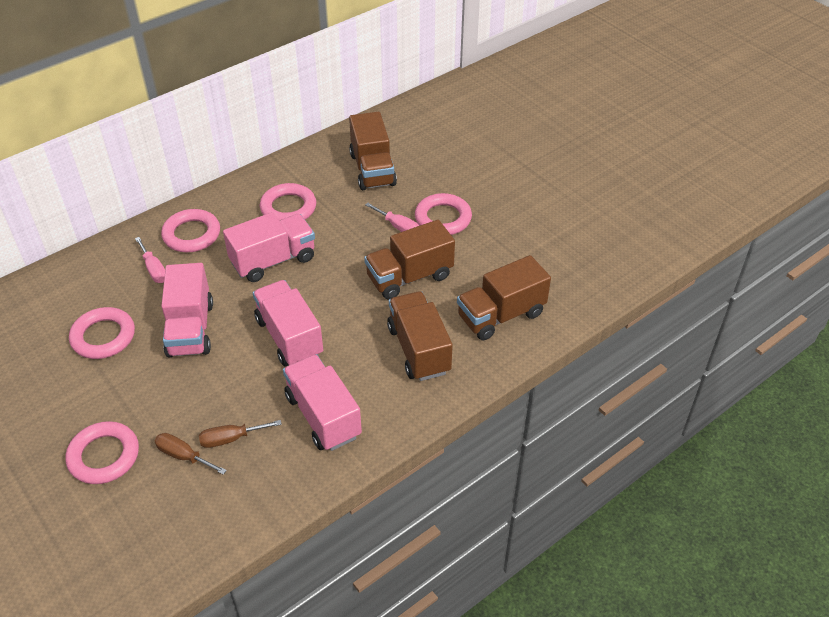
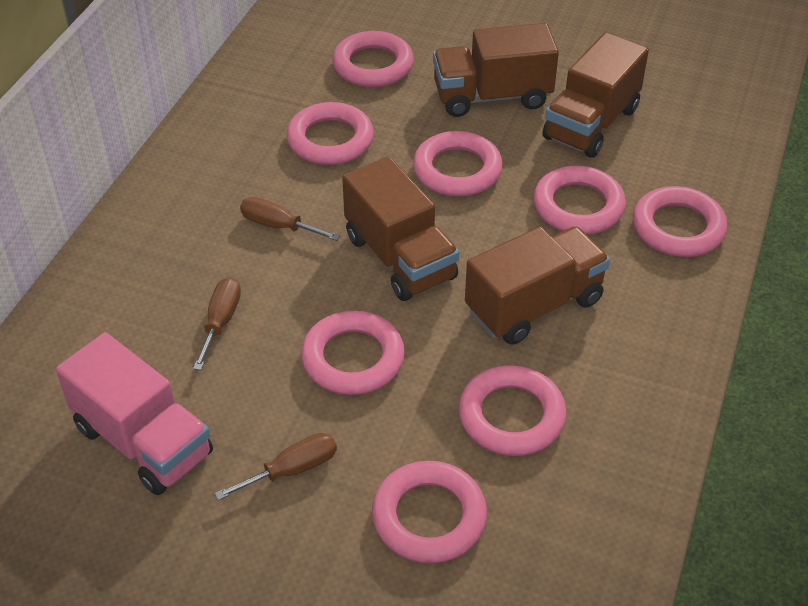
brown screwdriver: 2 -> 3
pink ring: 5 -> 8
pink screwdriver: 2 -> 0
pink truck: 4 -> 1

